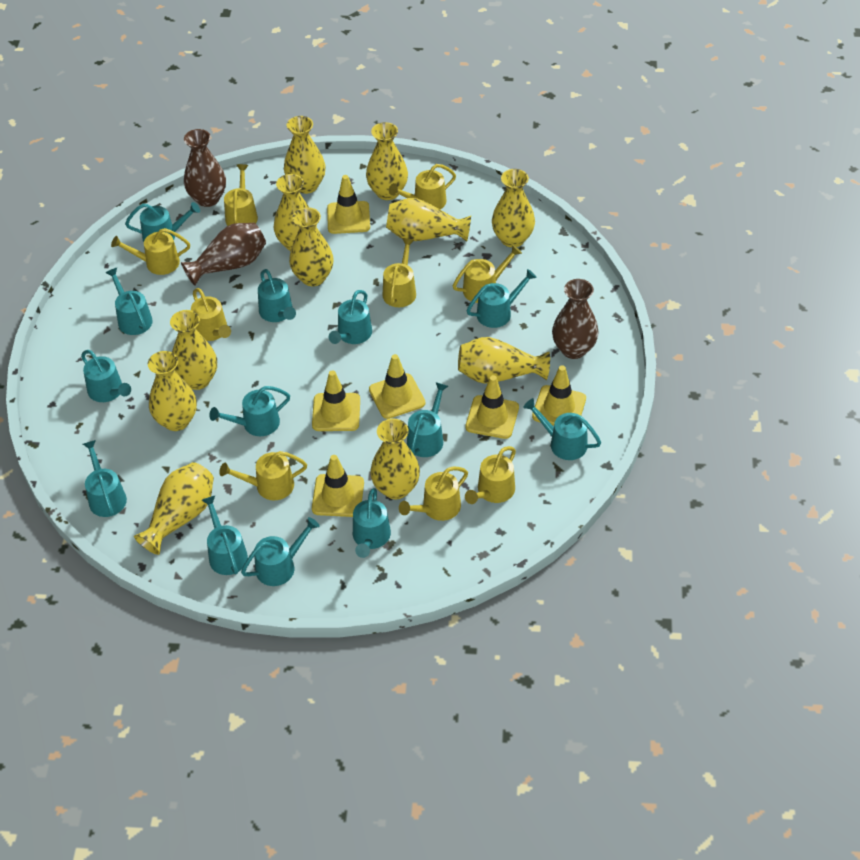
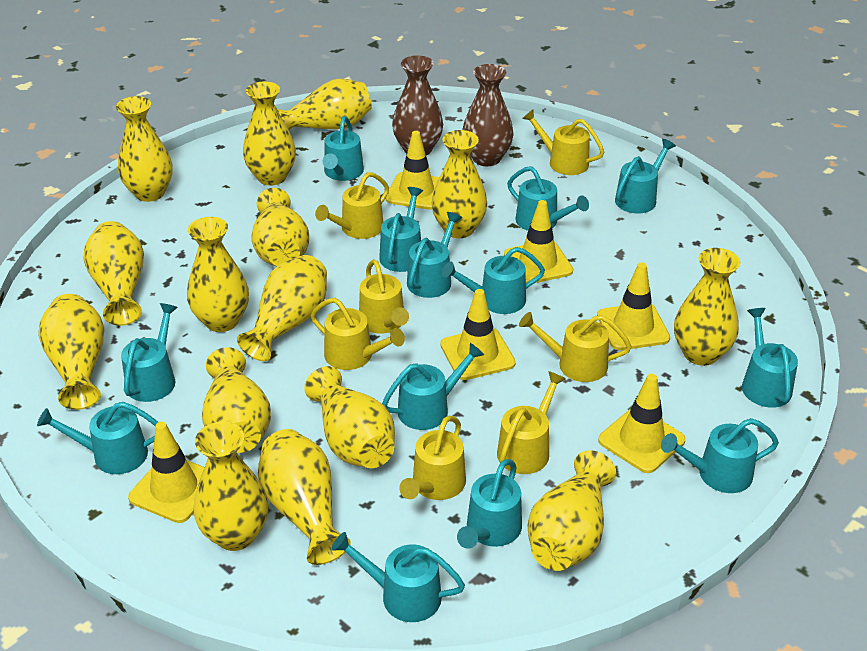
brown vase: 3 -> 2
yellow vase: 11 -> 15
yellow watering can: 9 -> 7

